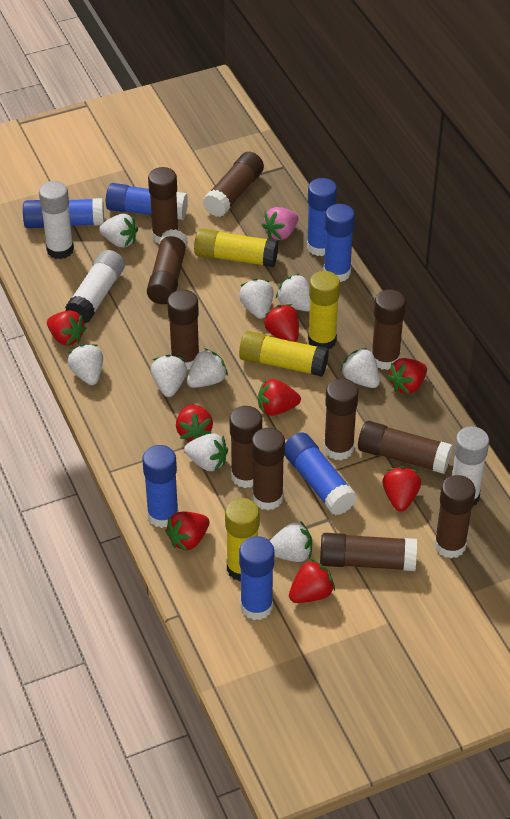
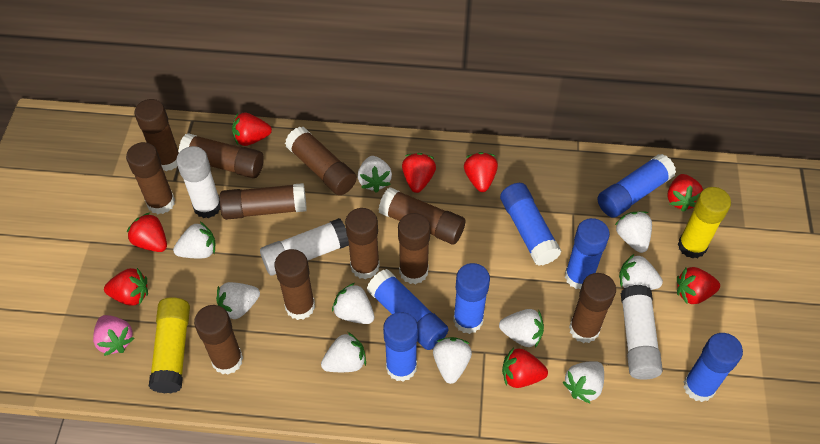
white strawberry: 9 -> 10
yellow glue stick: 4 -> 2

